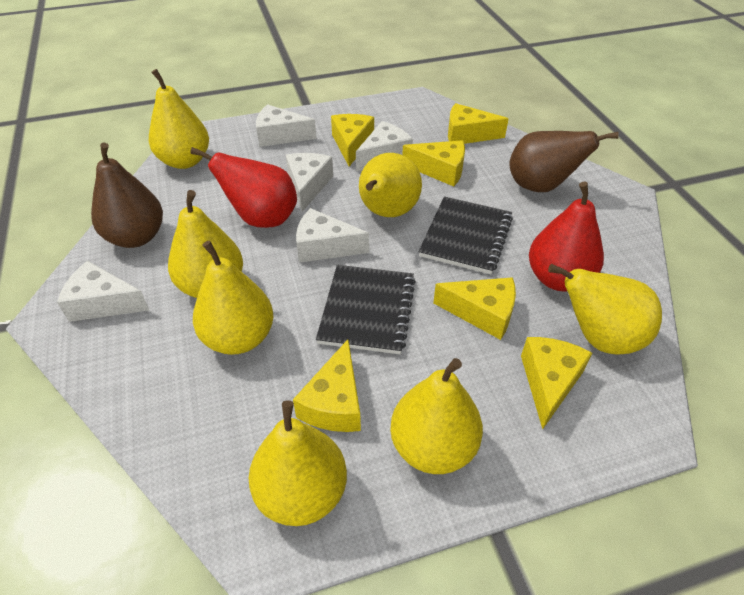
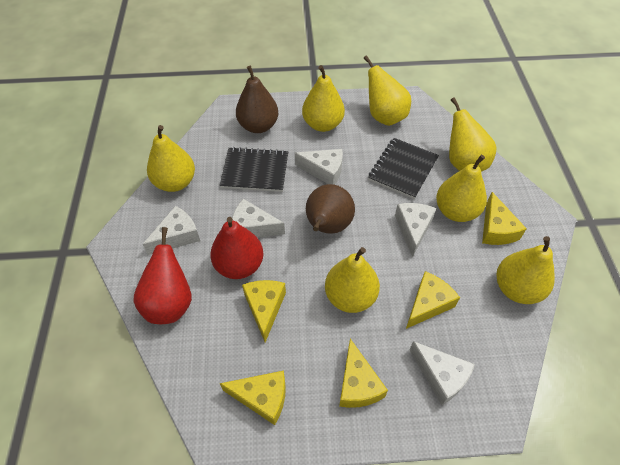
yellow cheese: 6 -> 5

